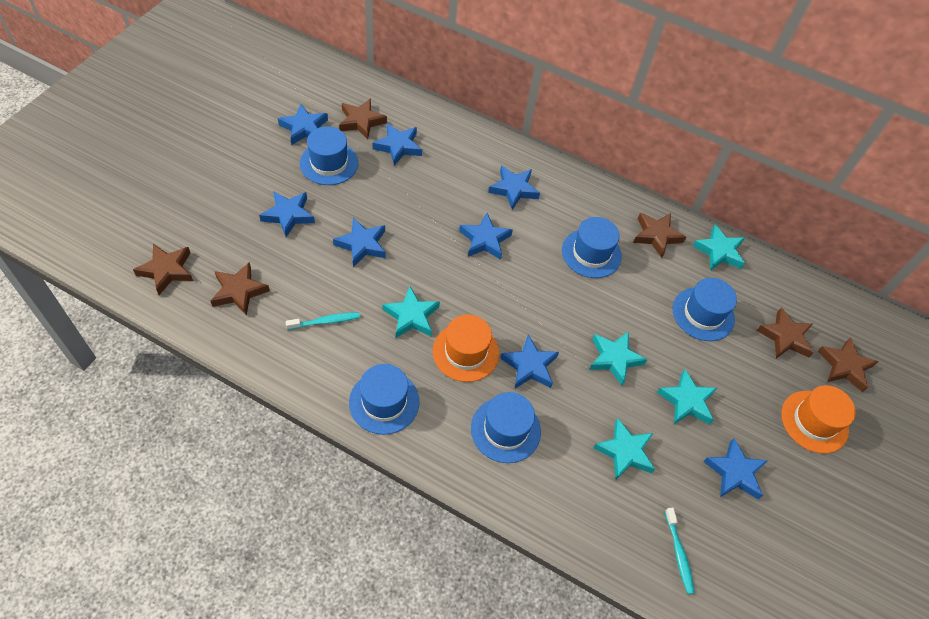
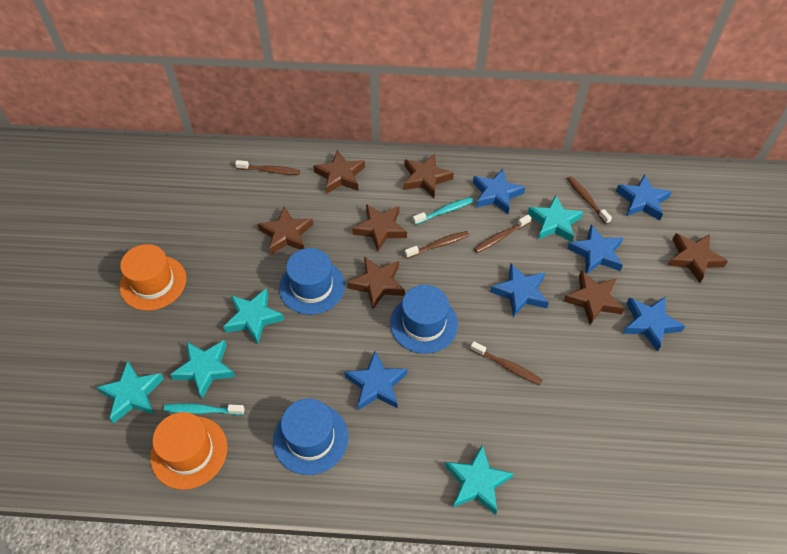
blue hat: 5 -> 3
blue star: 8 -> 6
brown star: 6 -> 7
brown toothbrush: 0 -> 5

